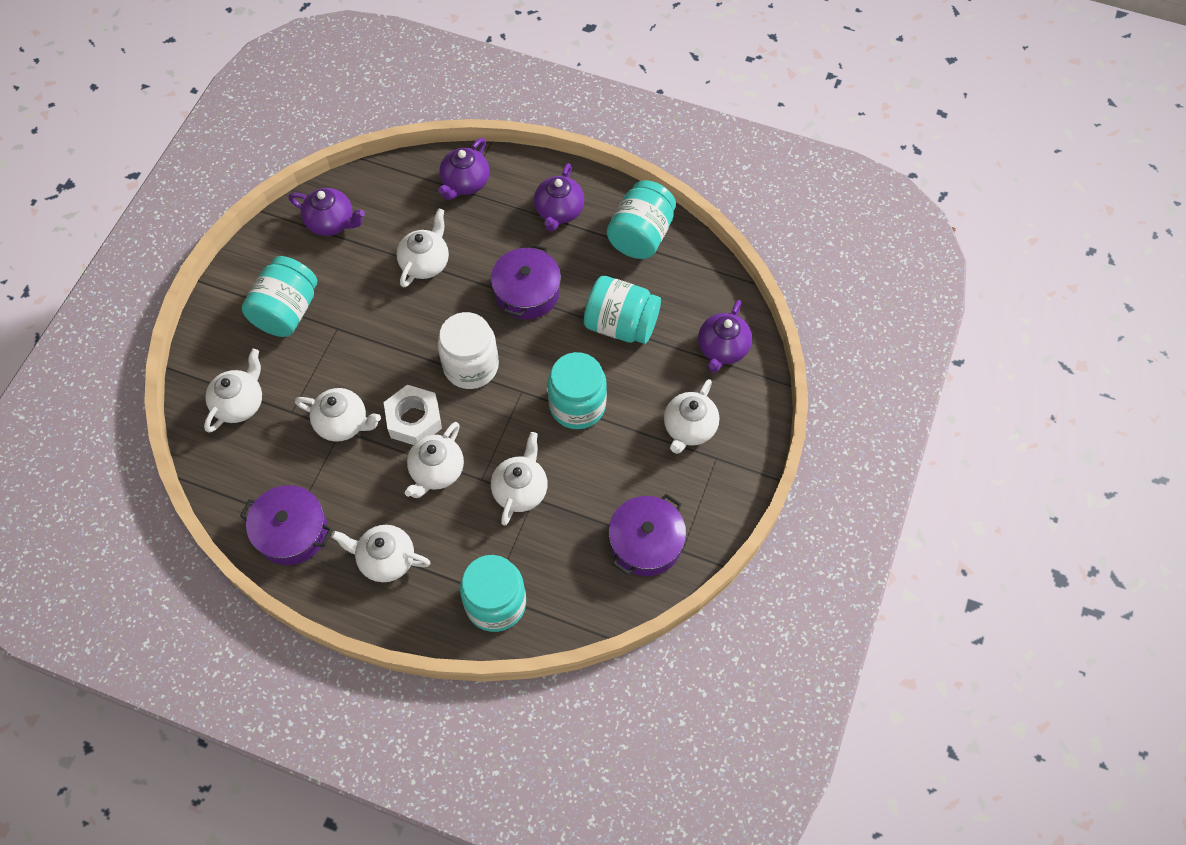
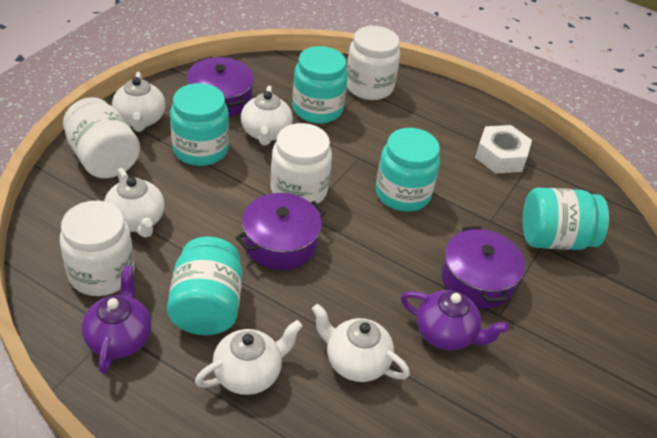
purple teapot: 4 -> 2
white jar: 1 -> 4
white teapot: 7 -> 5

